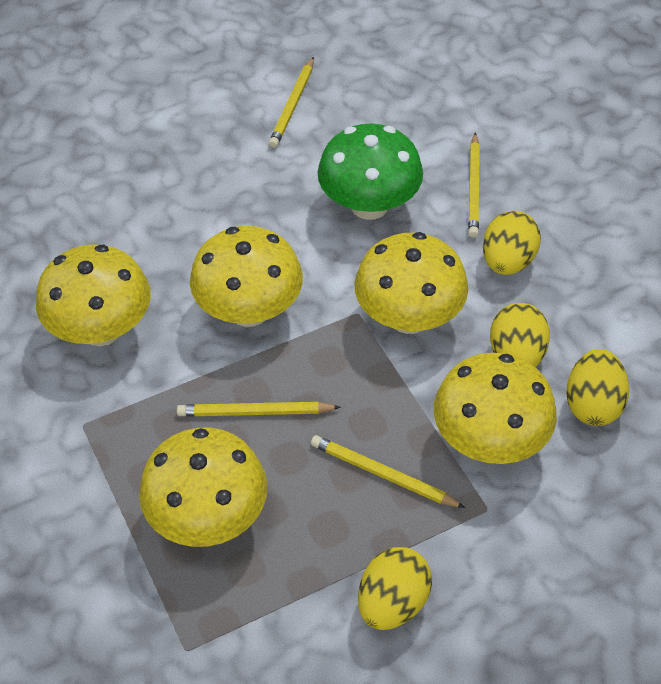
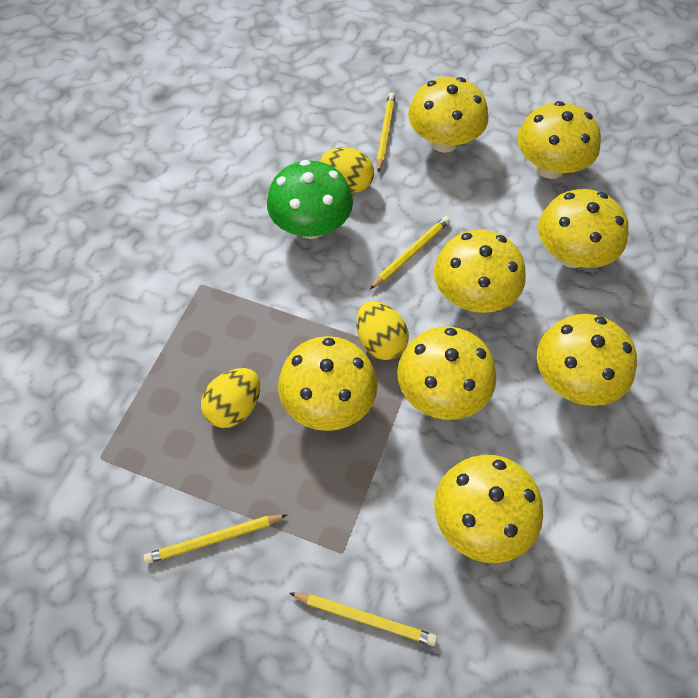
yellow egg: 4 -> 3
yellow mushroom: 5 -> 8

